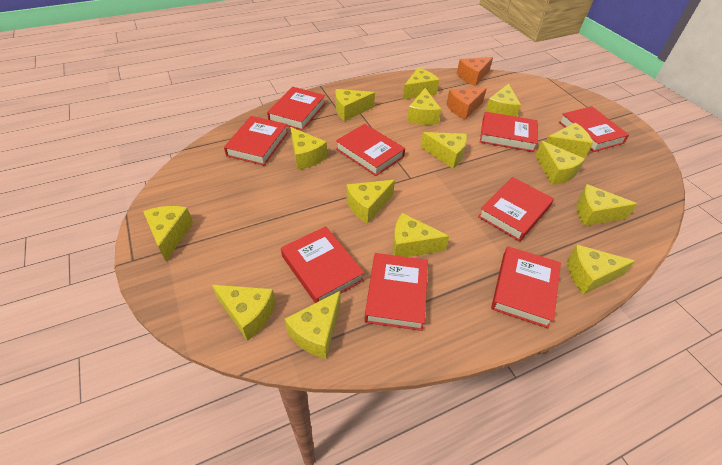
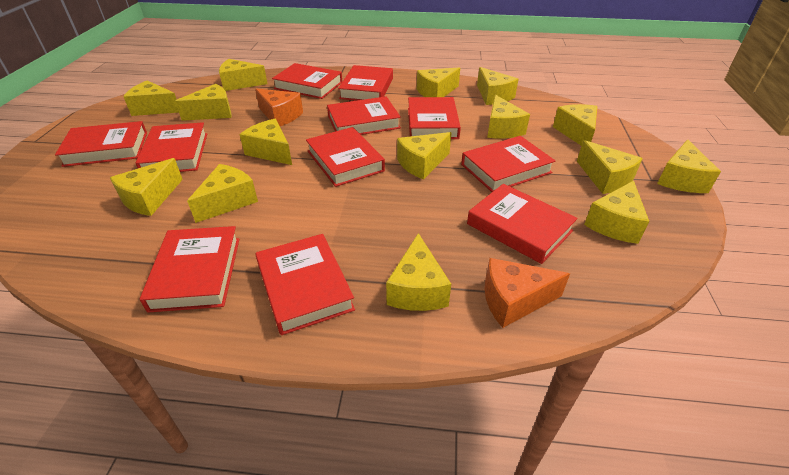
red book: 9 -> 11

